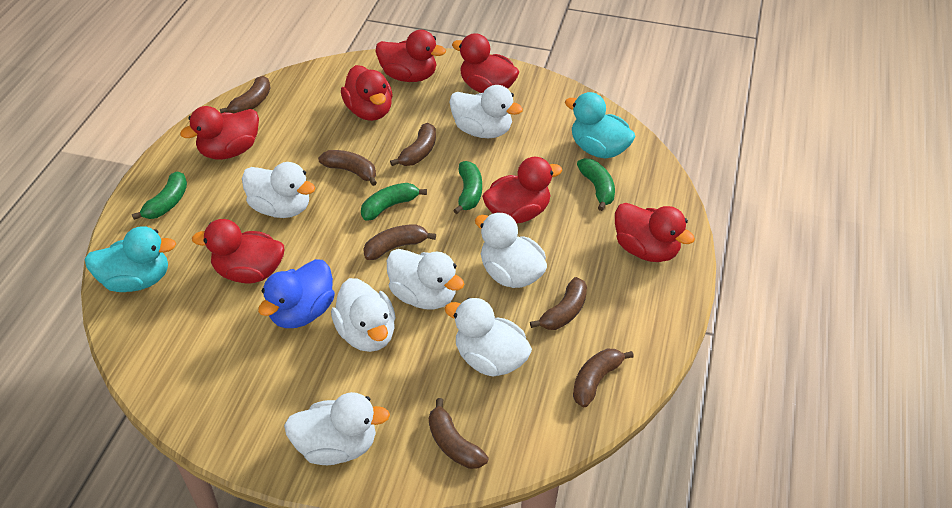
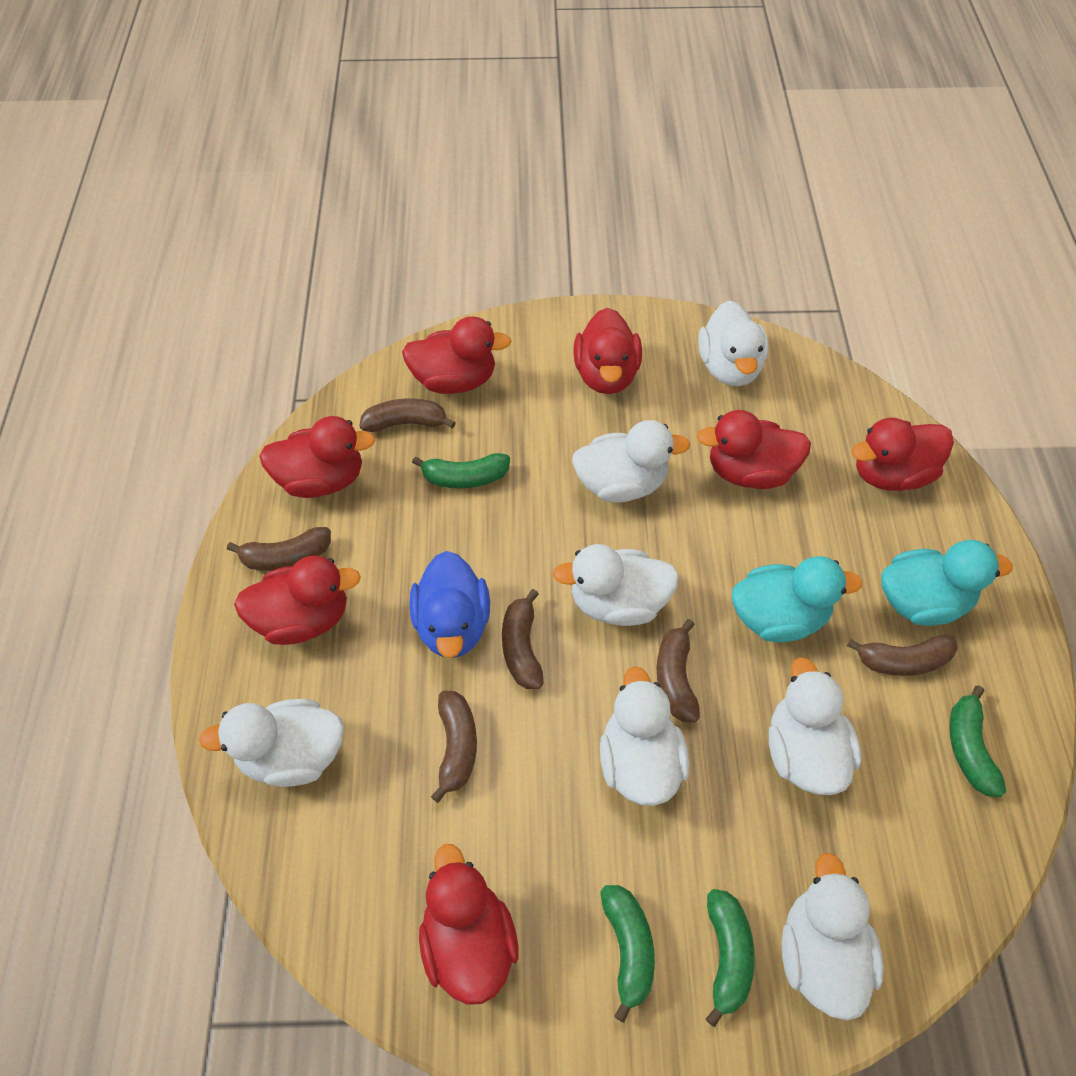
brown banana: 7 -> 6

